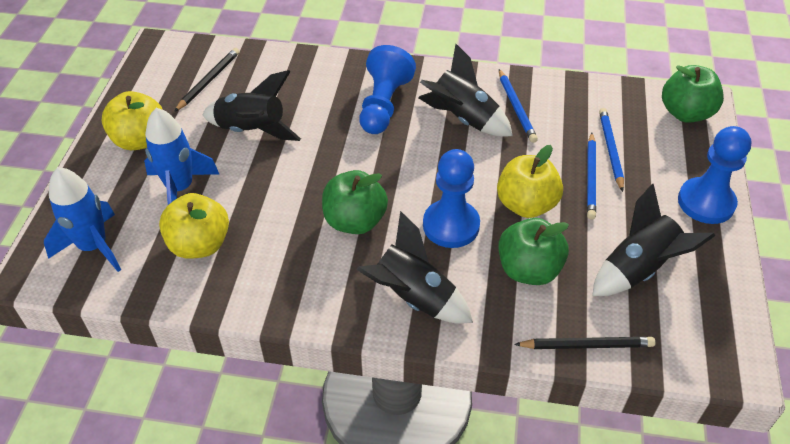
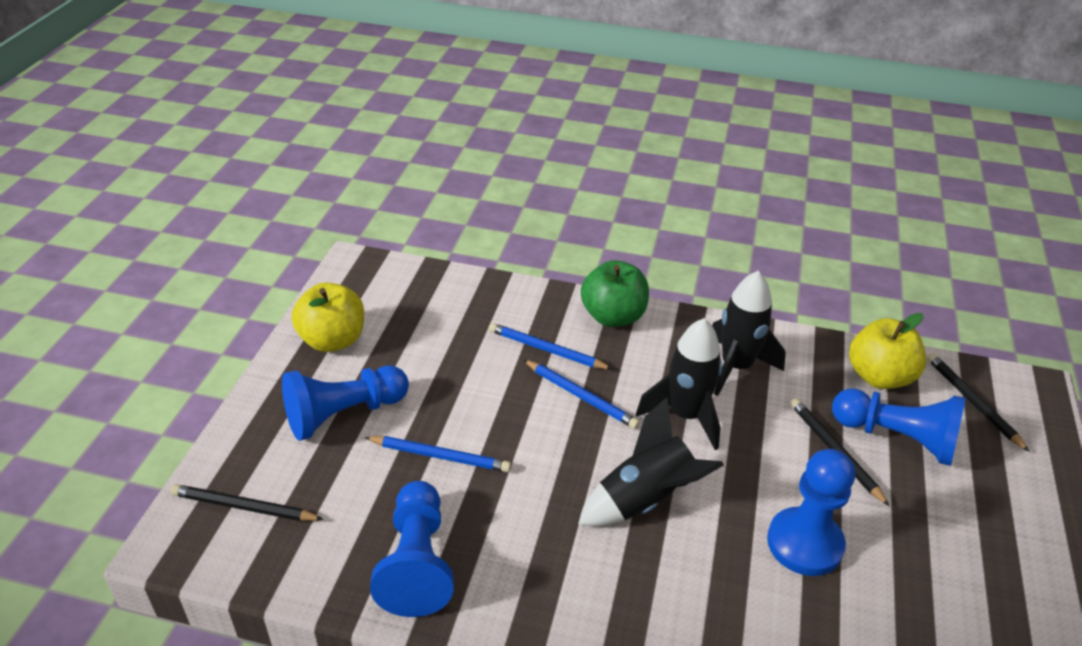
black pencil: 2 -> 3
black rocket: 4 -> 3
blue pawn: 3 -> 4
blue rocket: 2 -> 0
green apple: 3 -> 1
yellow apple: 3 -> 2

